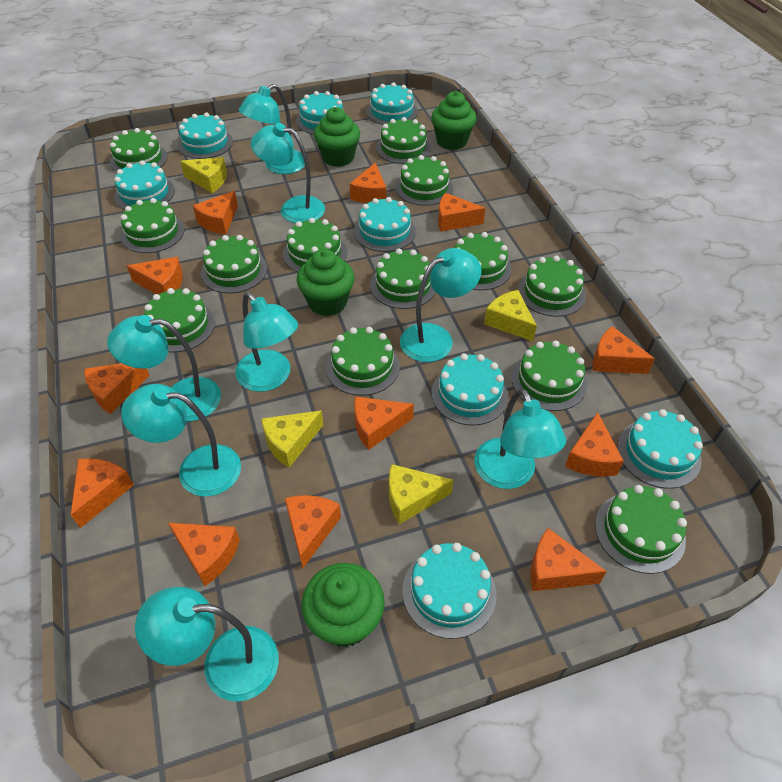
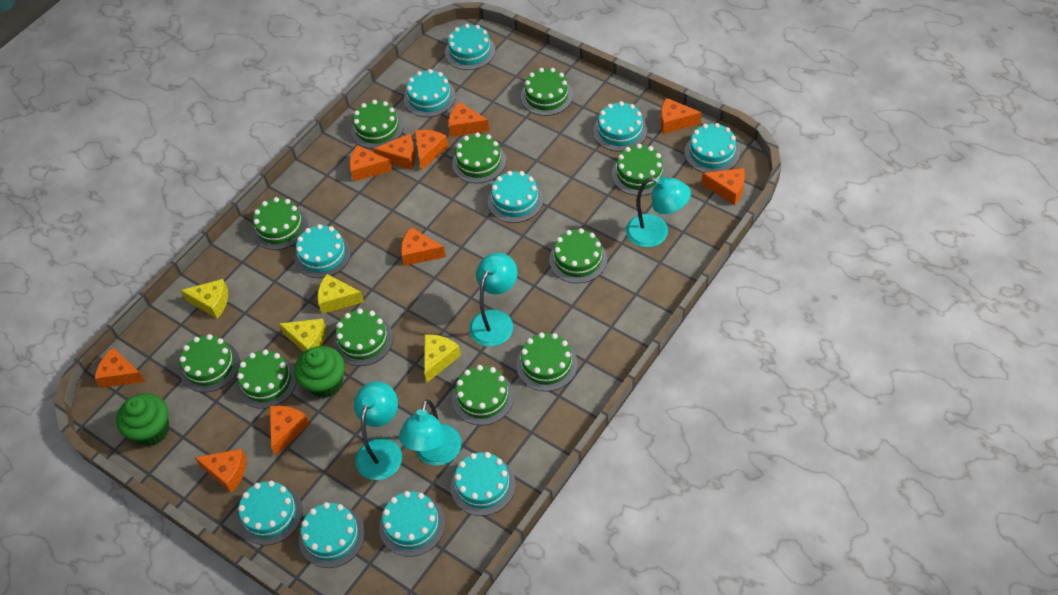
green cake: 13 -> 11
green cupcake: 4 -> 2
orange cheese: 12 -> 10
turquoise cake: 8 -> 10
turquoise lamp: 8 -> 4

